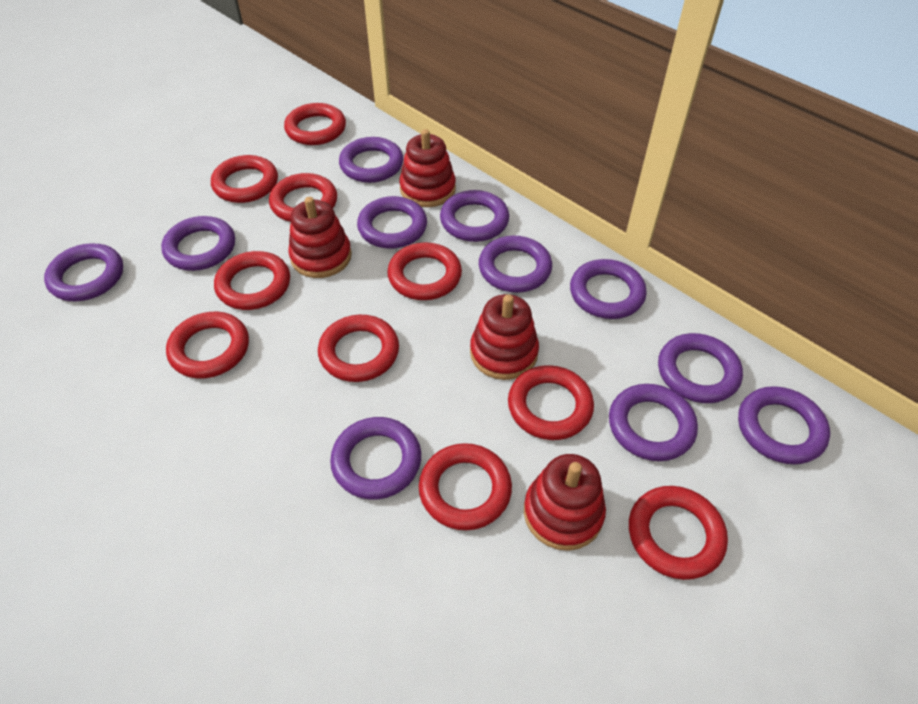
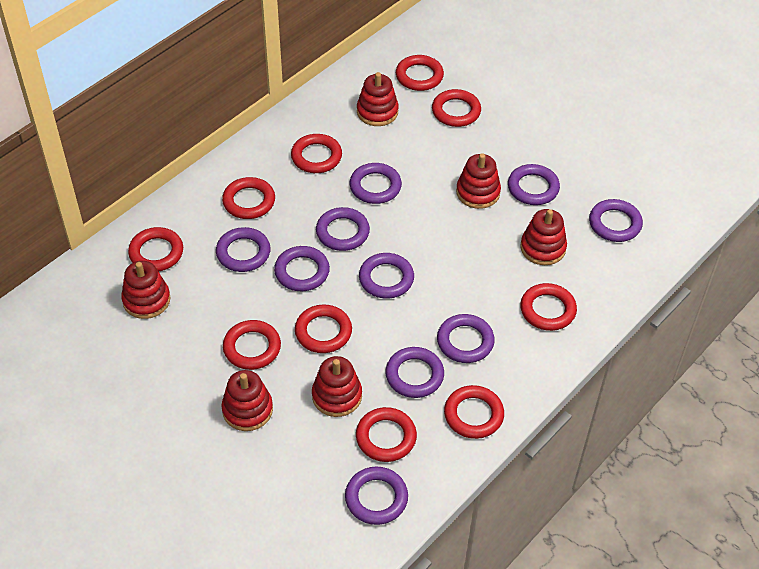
purple ring: 11 -> 10
red stacking toy: 4 -> 6

